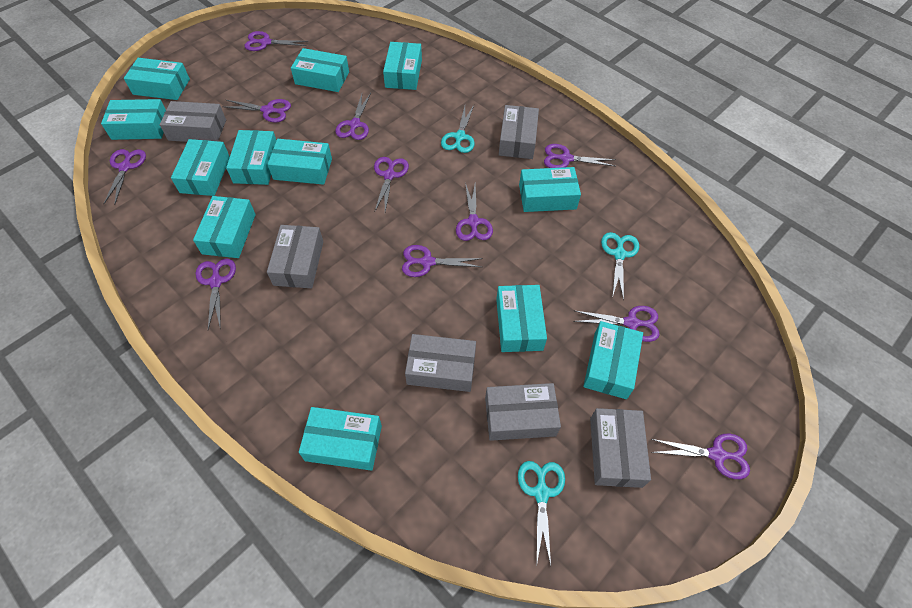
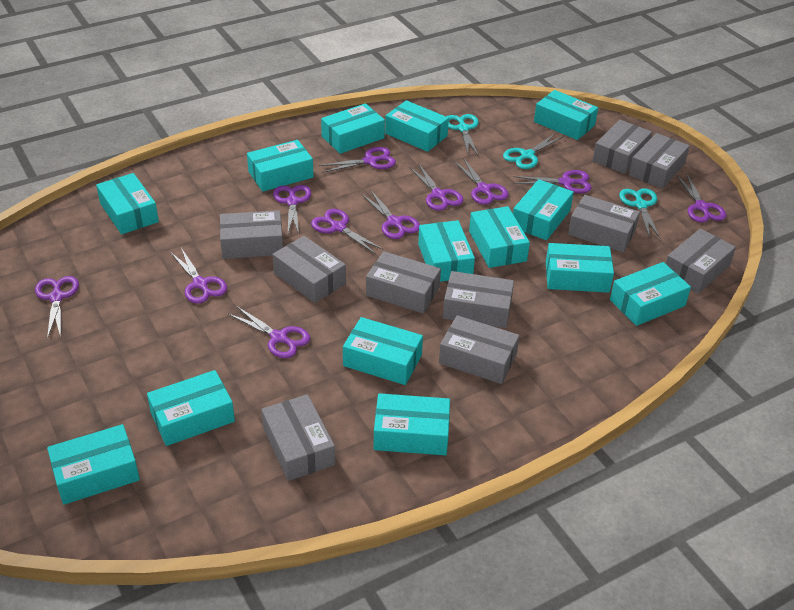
grey box: 6 -> 10
turquoise box: 12 -> 14

